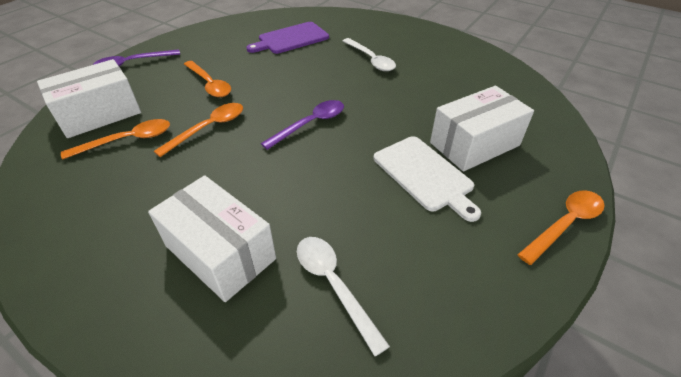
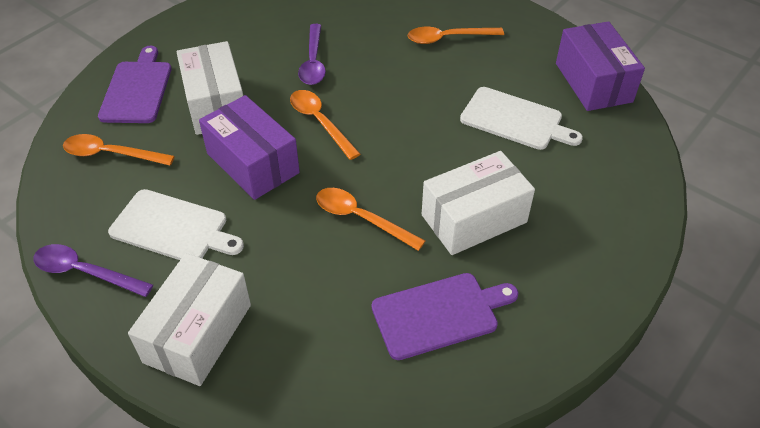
purple box: 0 -> 2
purple cutting board: 1 -> 2
white cutting board: 1 -> 2
white spoon: 2 -> 0

